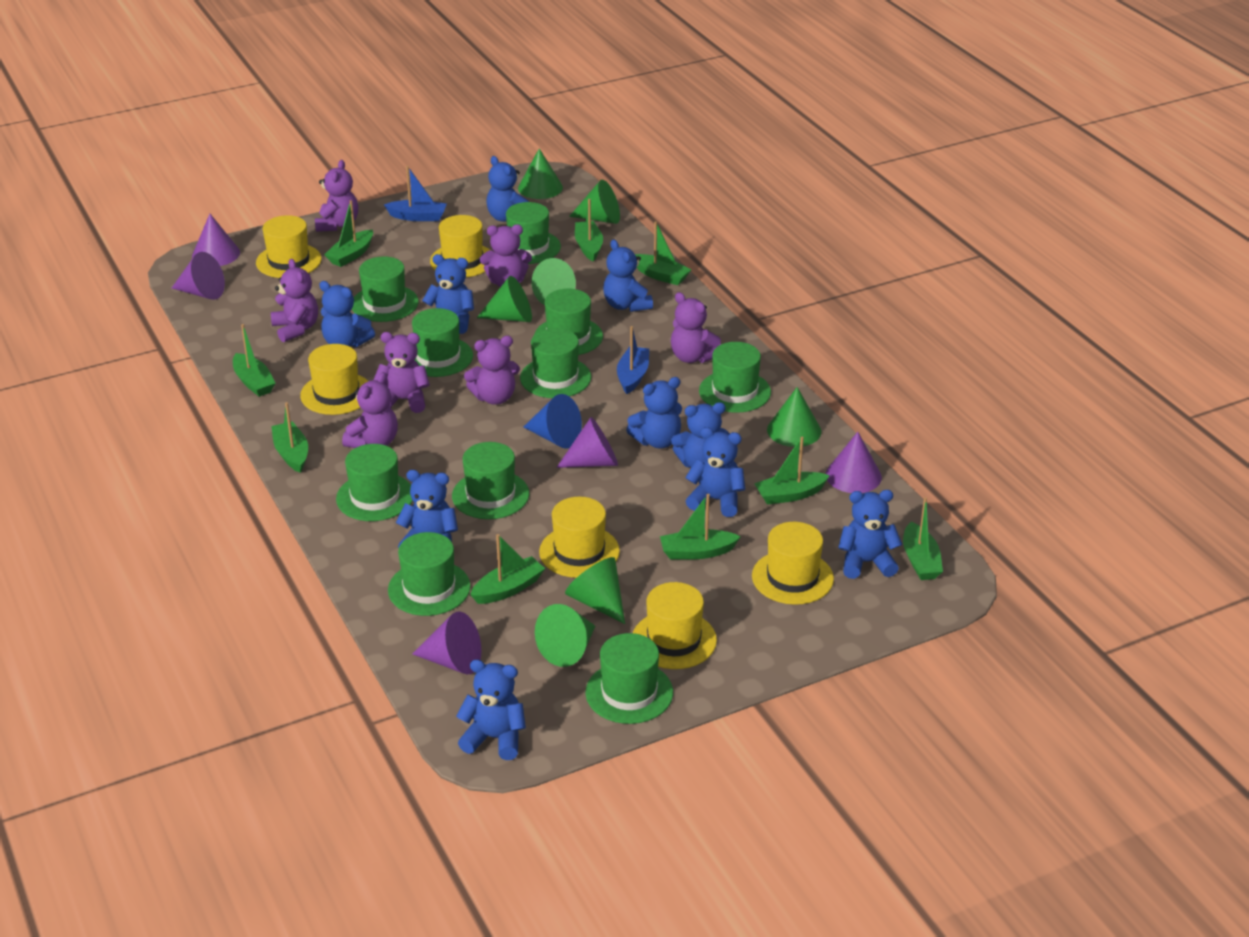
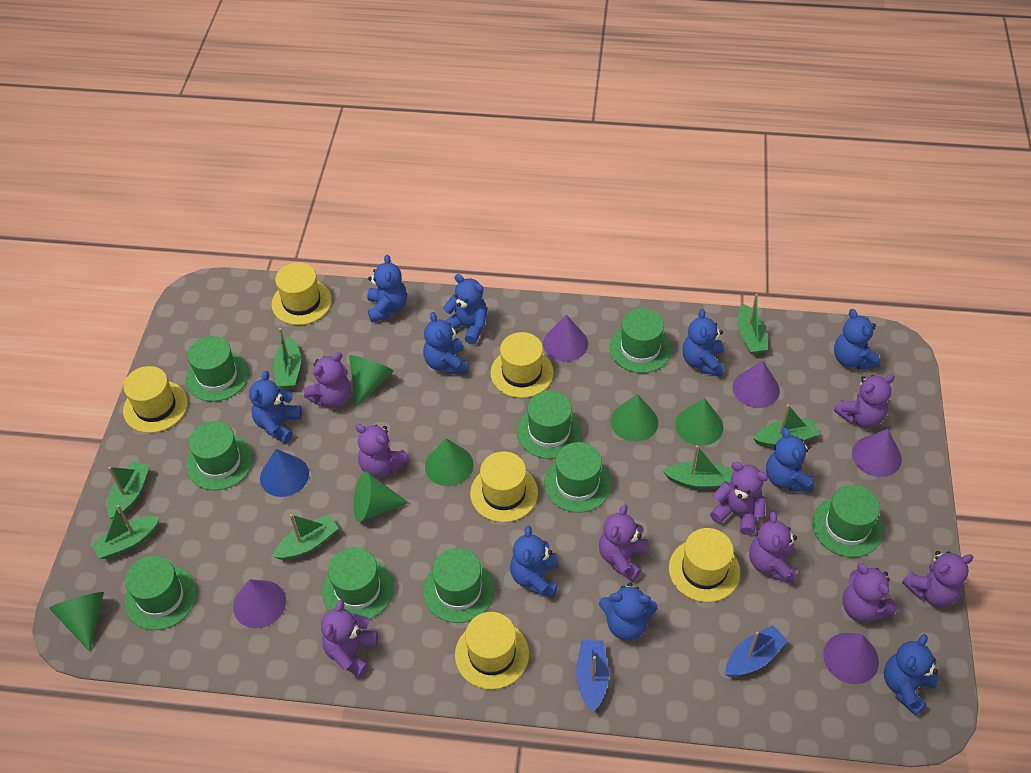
green boat: 9 -> 7
green cone: 7 -> 6
green hat: 10 -> 9
purple teddy bear: 7 -> 9

